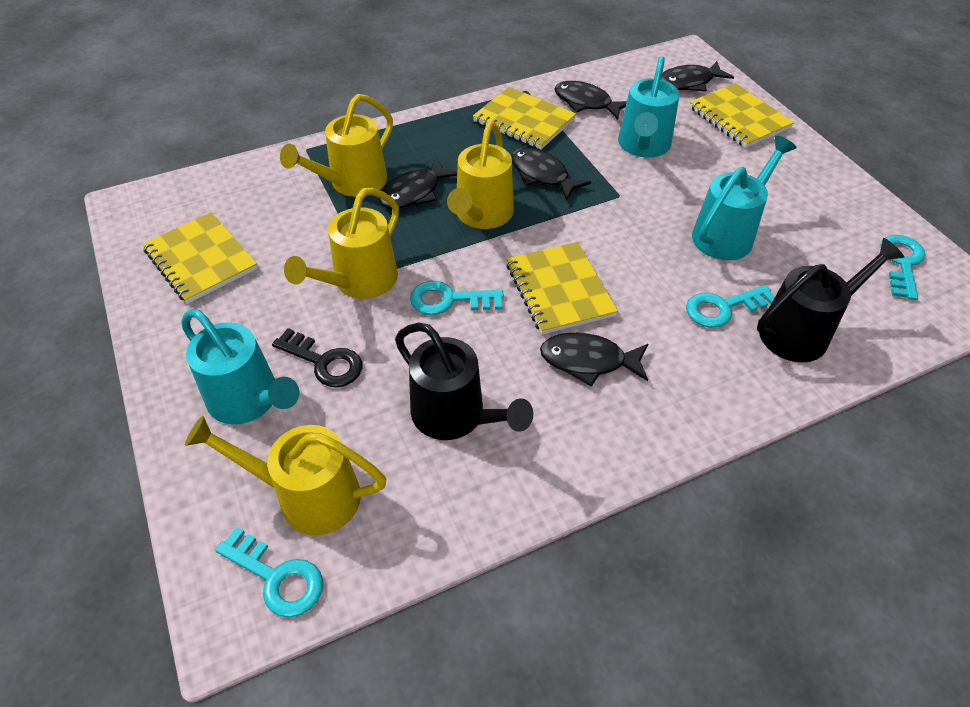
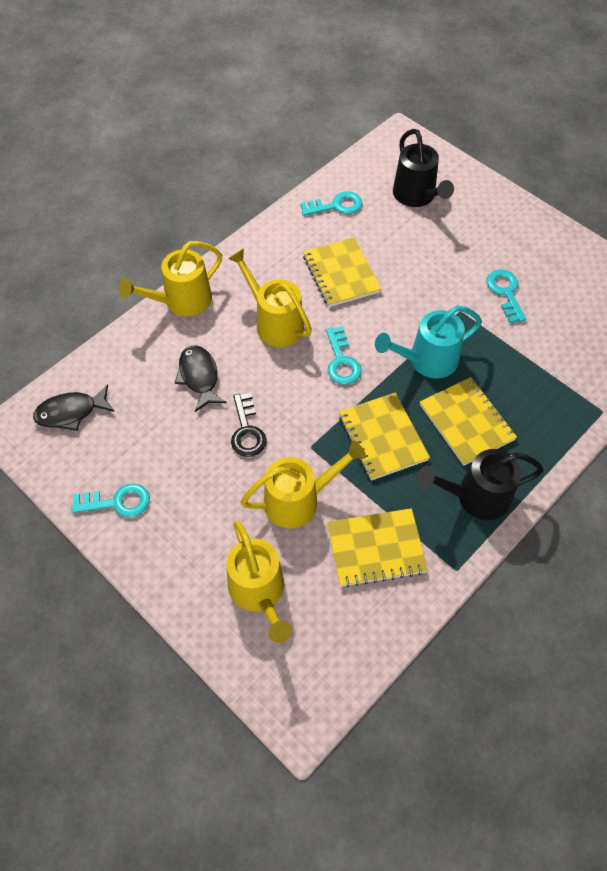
black fish: 5 -> 2
turquoise watering can: 3 -> 1

